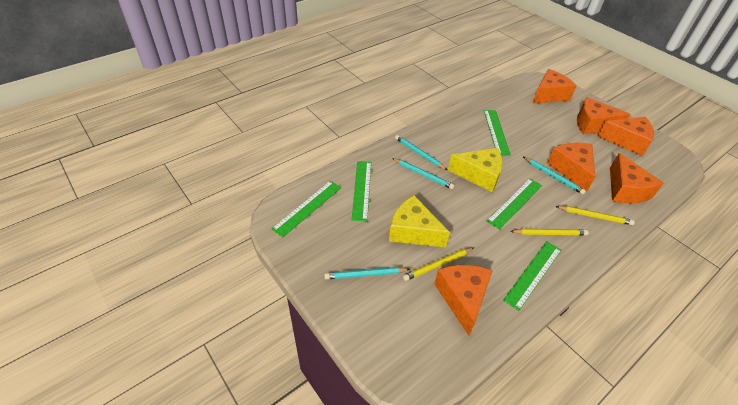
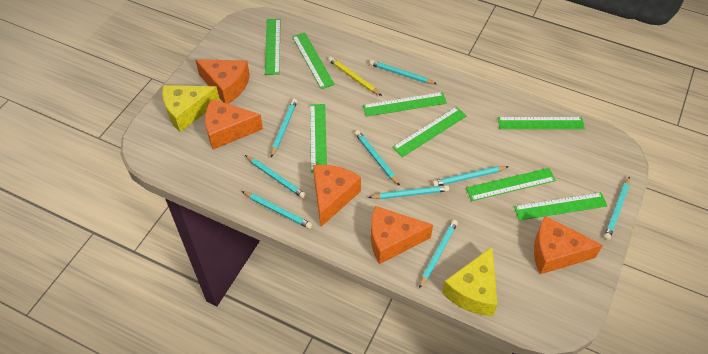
green ruler: 5 -> 8
orange cheese: 6 -> 5
turquoise pencil: 4 -> 9
yellow pencil: 3 -> 1

